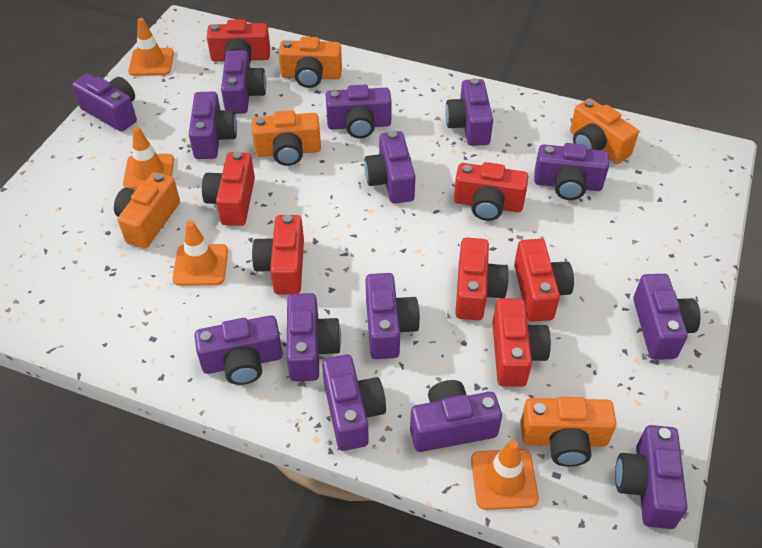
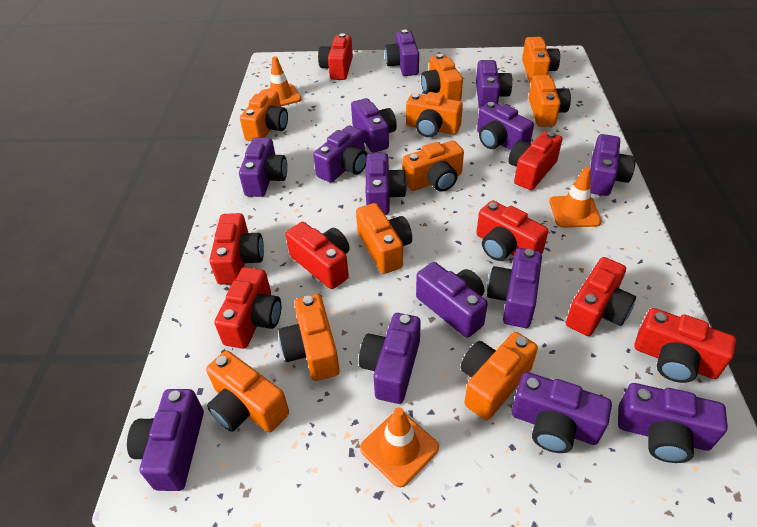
orange camera: 5 -> 10
orange traffic cone: 4 -> 3
red camera: 7 -> 8

